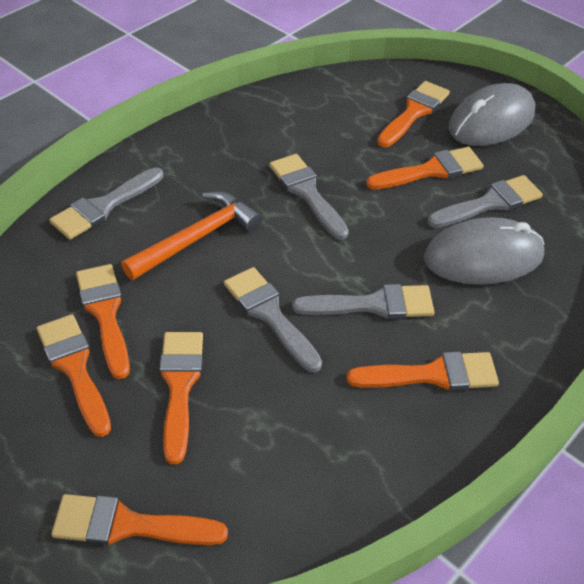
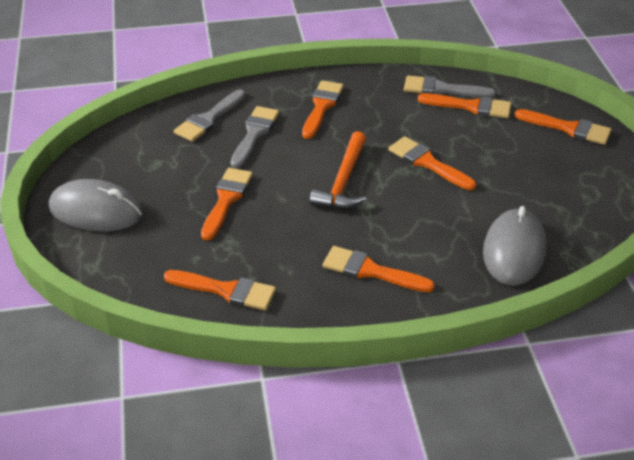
grey brush: 5 -> 3

